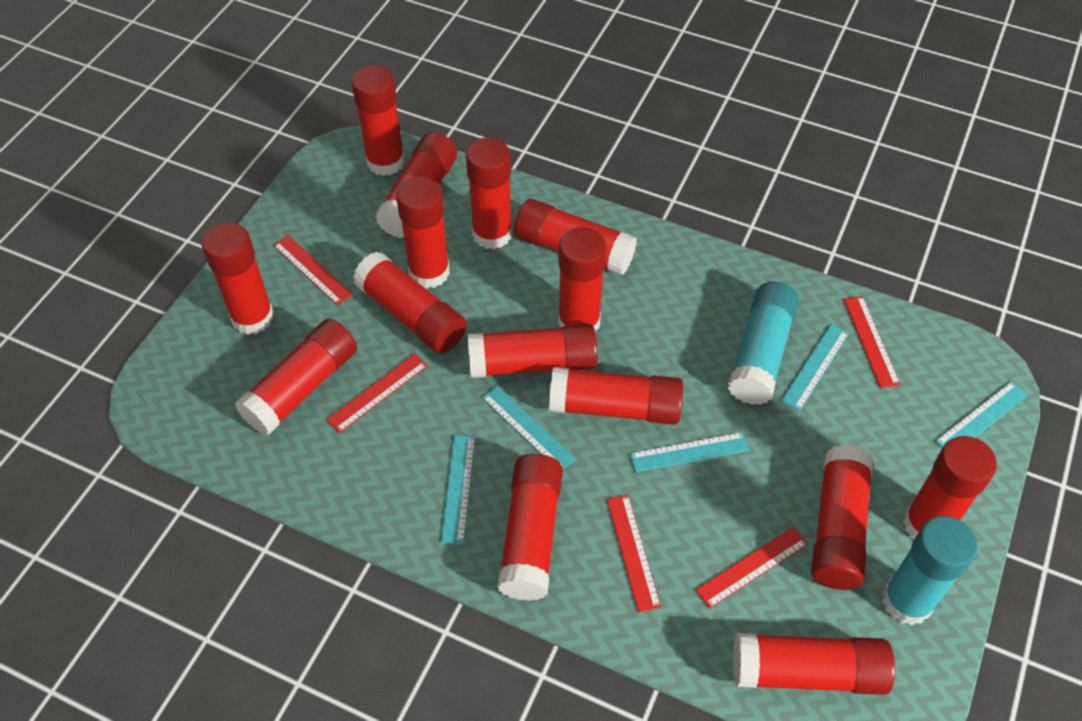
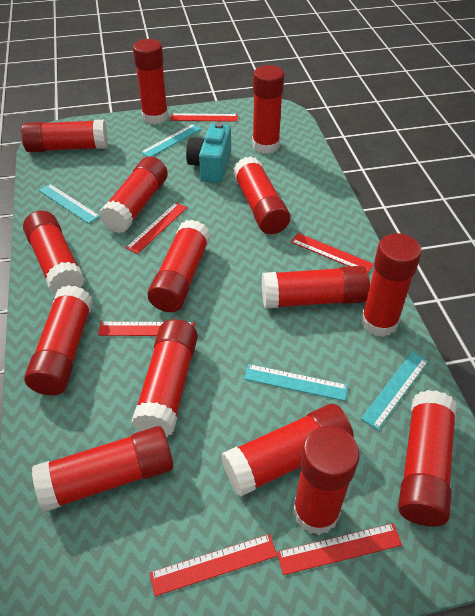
red ruler: 5 -> 6
turquoise camera: 0 -> 1
turquoise glue stick: 2 -> 0
turquoise ruler: 5 -> 4

